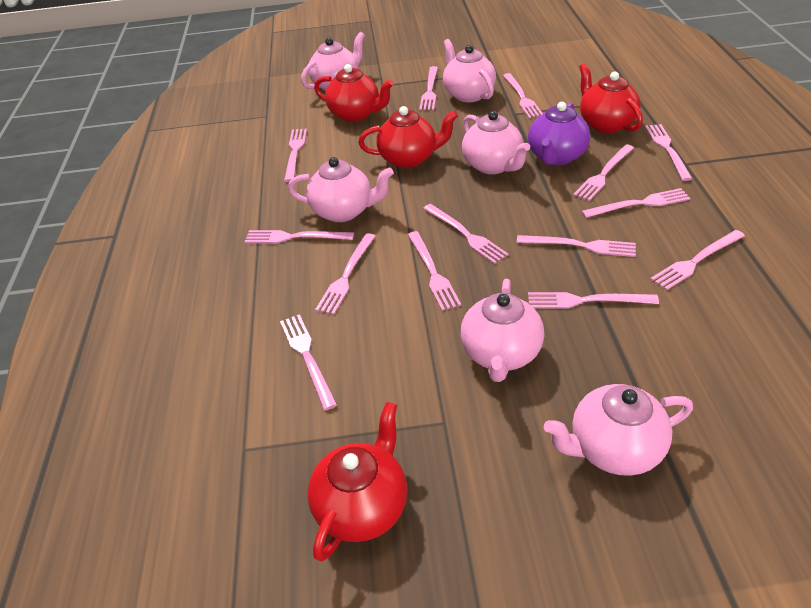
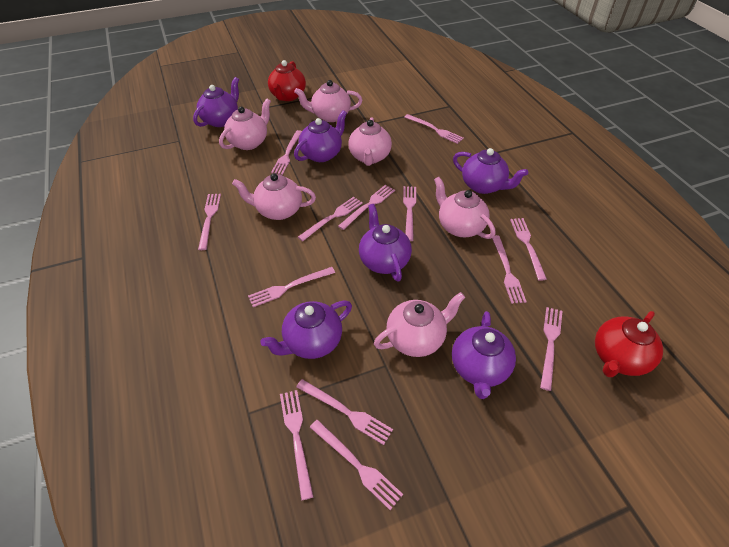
pink fork: 14 -> 13
purple teapot: 1 -> 6
red teapot: 4 -> 2

